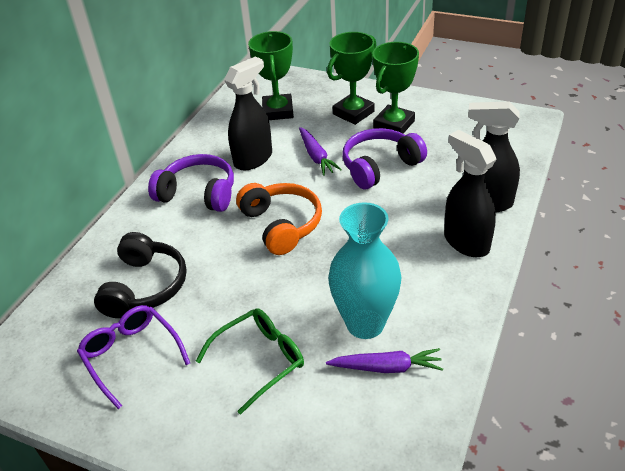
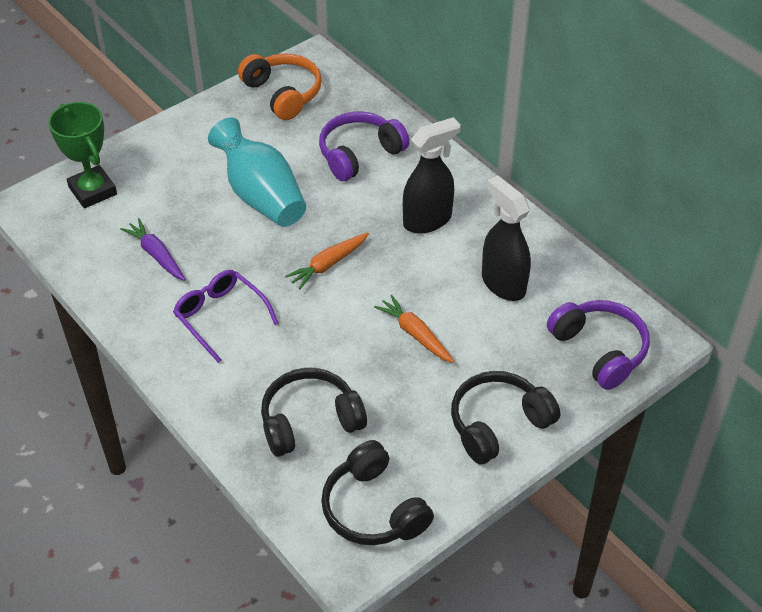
black headphones: 1 -> 3
black spray bottle: 3 -> 2
green glasses: 1 -> 0
green trophy: 3 -> 1
orange carrot: 0 -> 2
purple carrot: 2 -> 1

